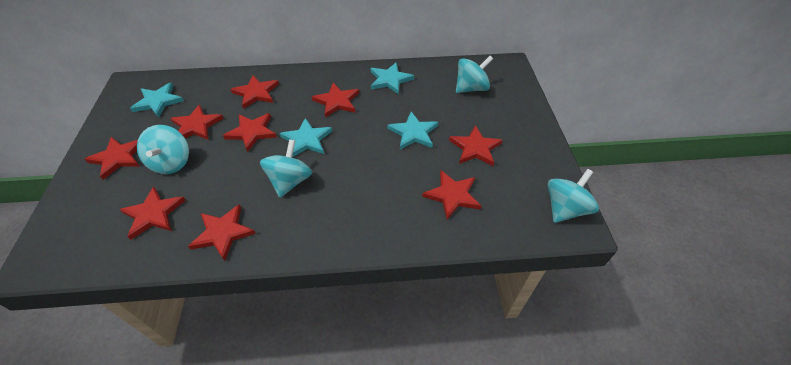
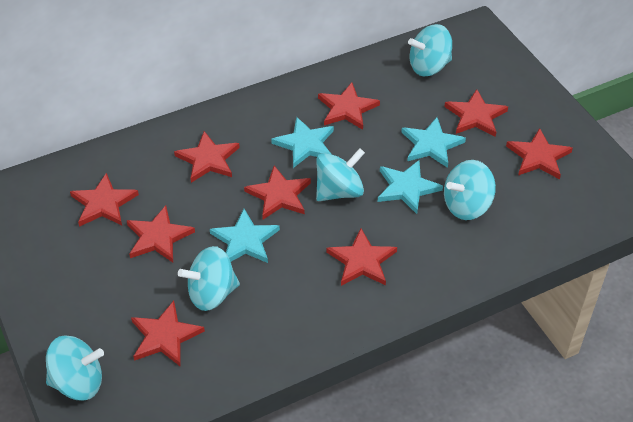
turquoise spinning top: 4 -> 5

